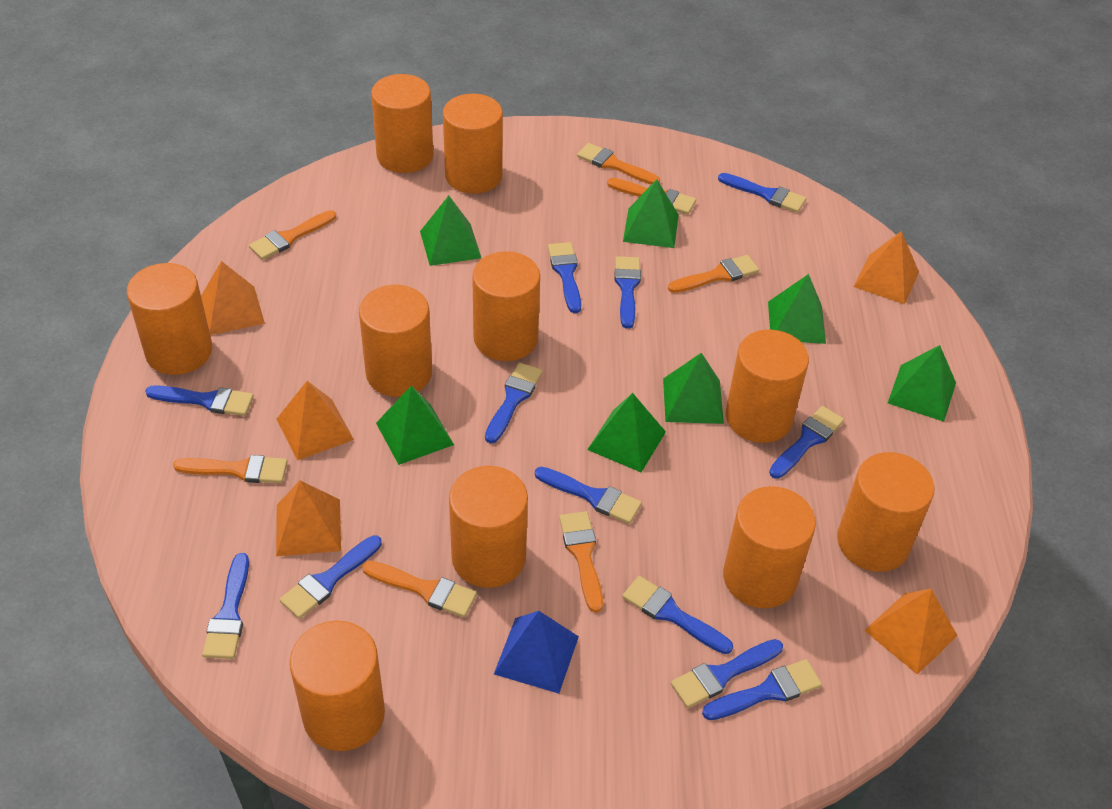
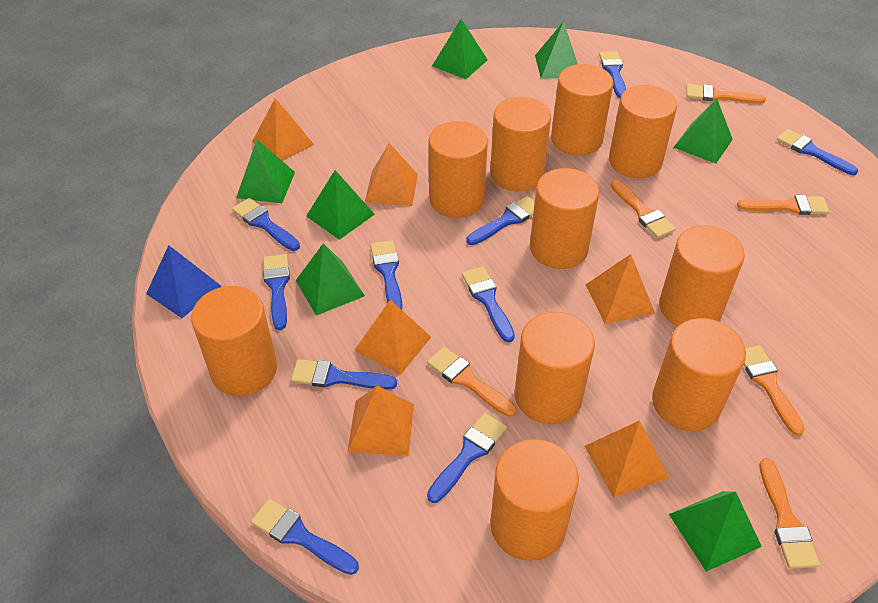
blue brush: 12 -> 10
orange brush: 7 -> 6
orange pyramid: 5 -> 6

